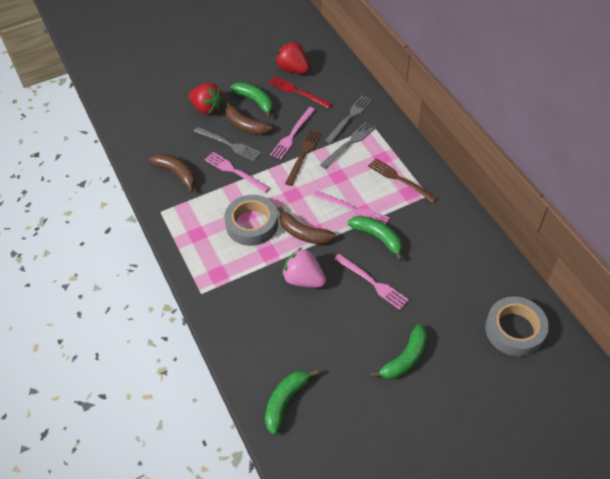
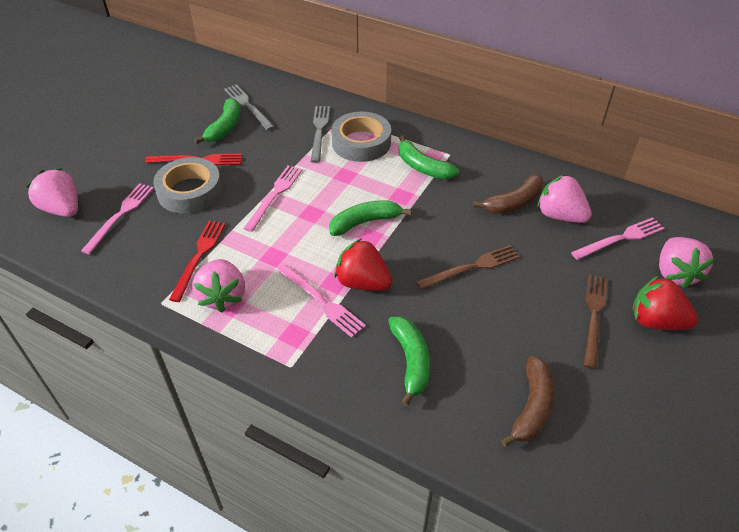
brown banana: 3 -> 2
grey fork: 3 -> 2
pink strawberry: 1 -> 4
red fork: 1 -> 2

